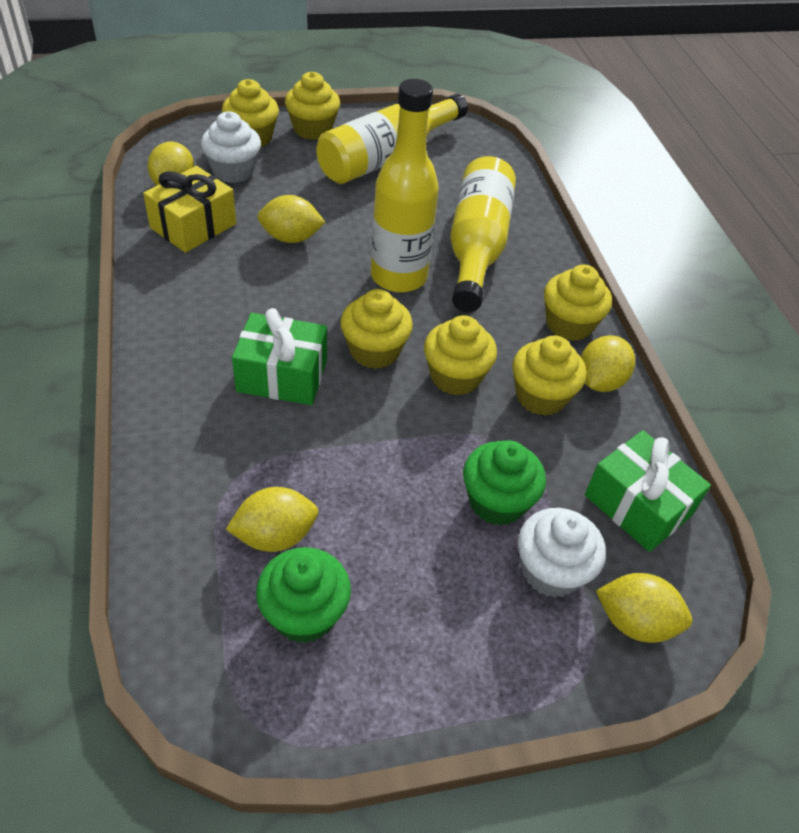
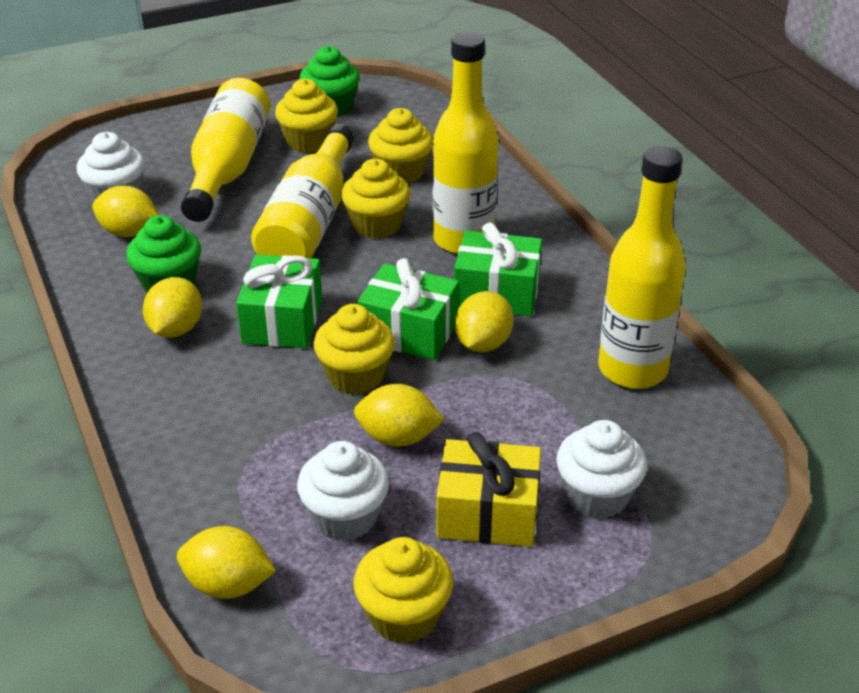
green gift: 2 -> 3
white cupcake: 2 -> 3
yellow bottle: 3 -> 4
yellow cupcake: 6 -> 5

